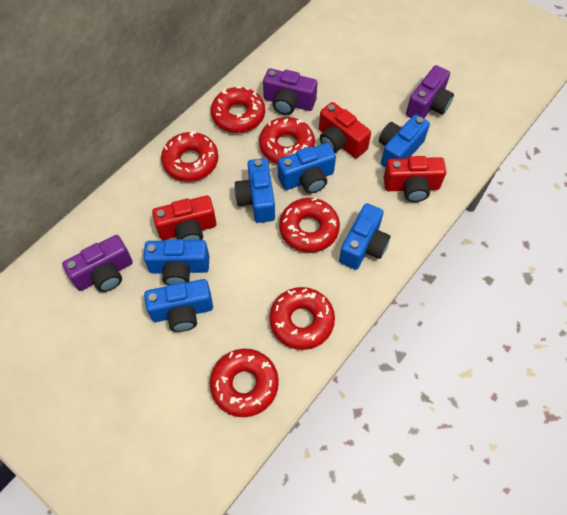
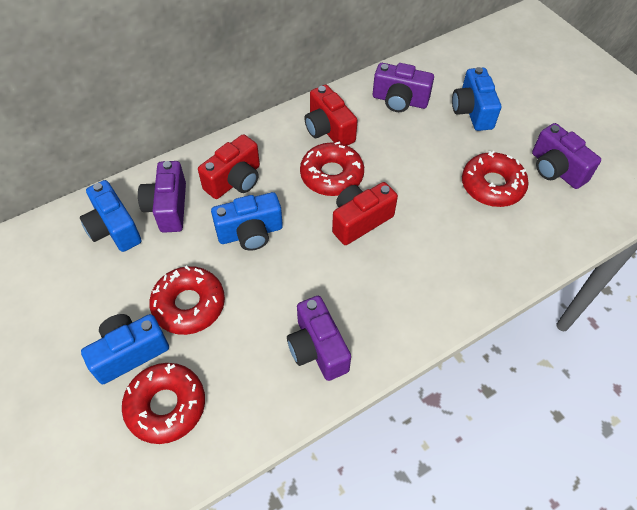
blue camera: 6 -> 4
purple camera: 3 -> 4
red donut: 6 -> 4

